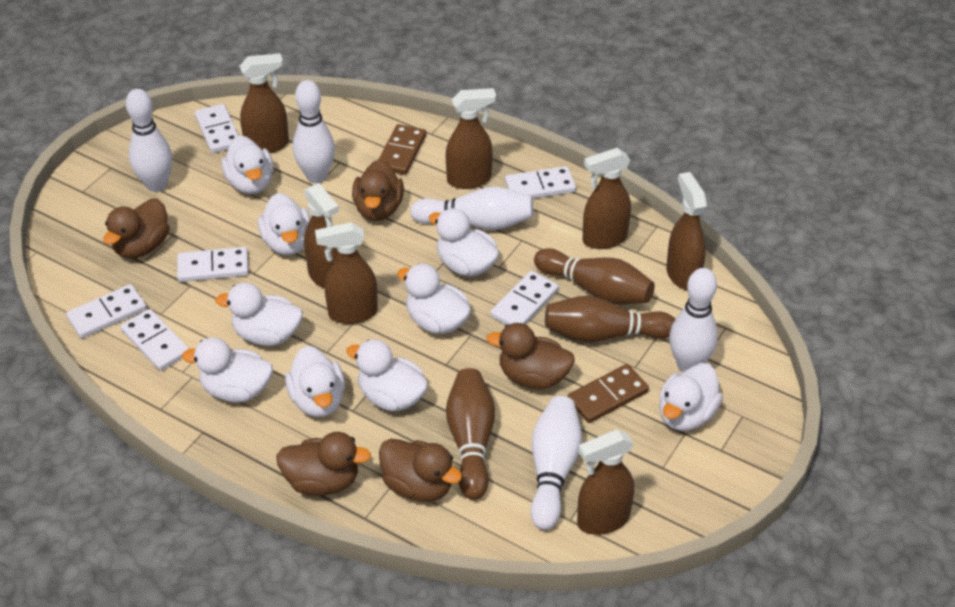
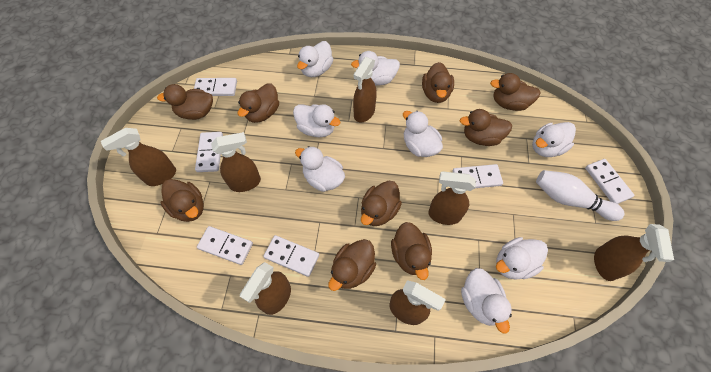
brown bowling pin: 3 -> 0
brown domino: 2 -> 0
brown duck: 5 -> 9
white bowling pin: 5 -> 1
white duck: 9 -> 8

